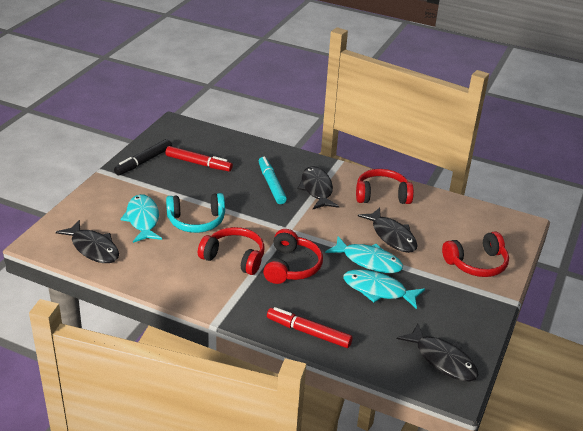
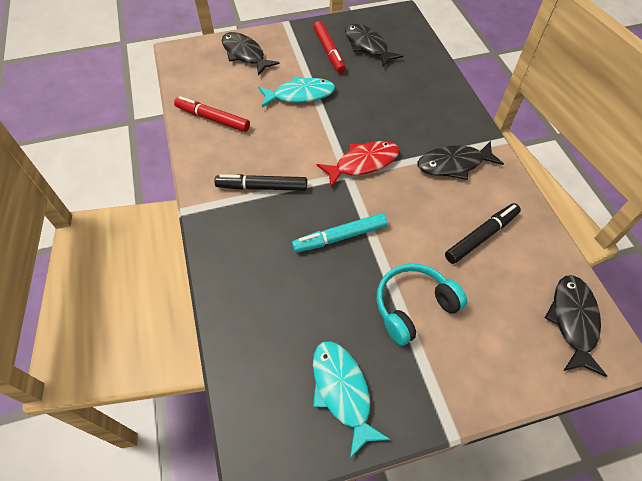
black marker: 1 -> 2
red fish: 0 -> 1
red headphones: 4 -> 0
turquoise fish: 3 -> 2

